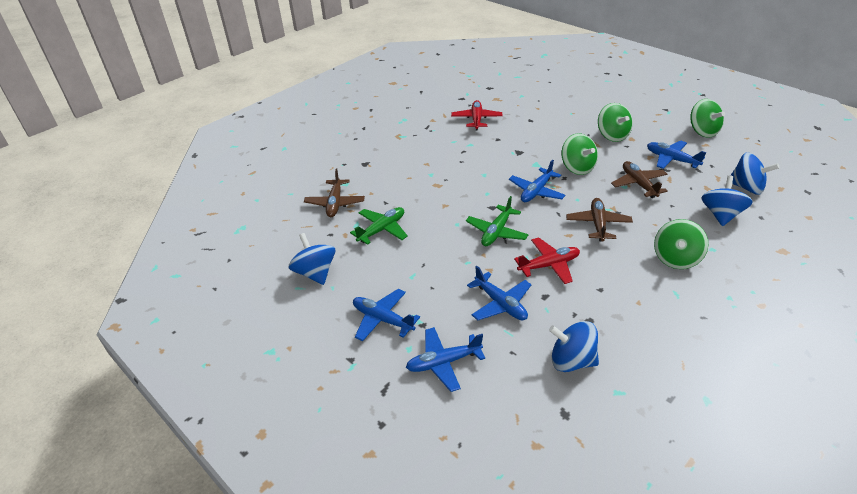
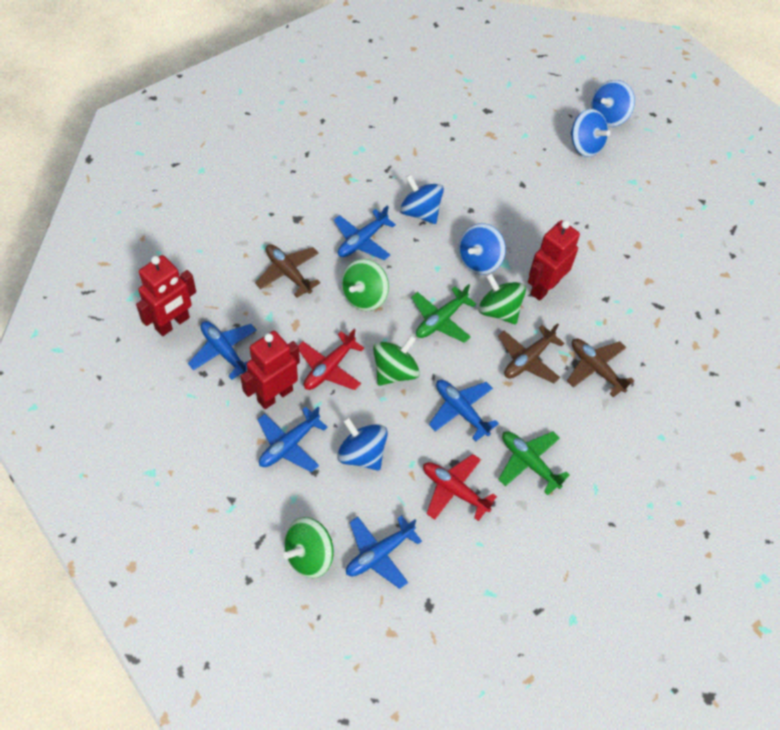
blue spinning top: 4 -> 5
red robot: 0 -> 3

